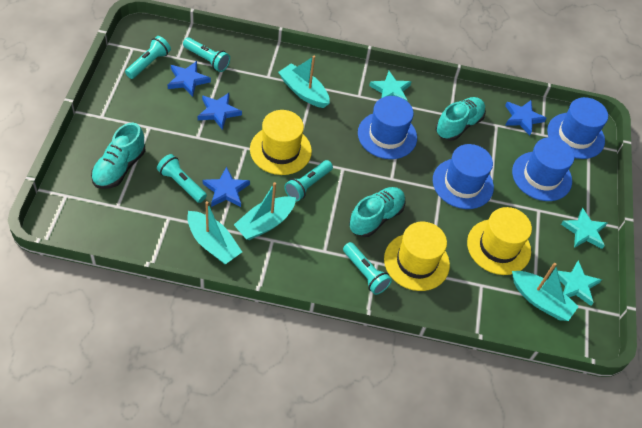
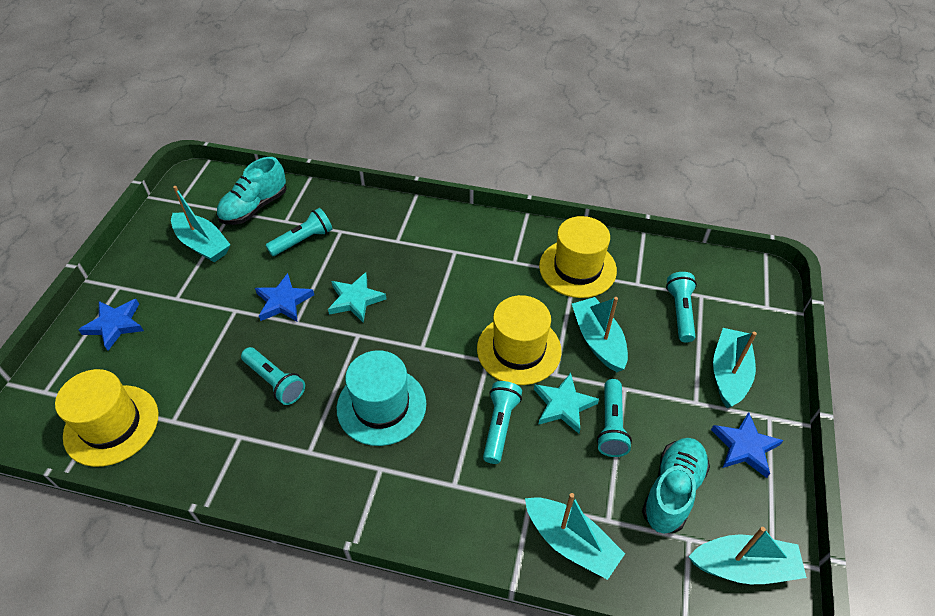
blue hat: 4 -> 0
blue star: 4 -> 3
turquoise boat: 4 -> 5
turquoise hat: 0 -> 1
turquoise shoe: 3 -> 2
turquoise star: 3 -> 2

